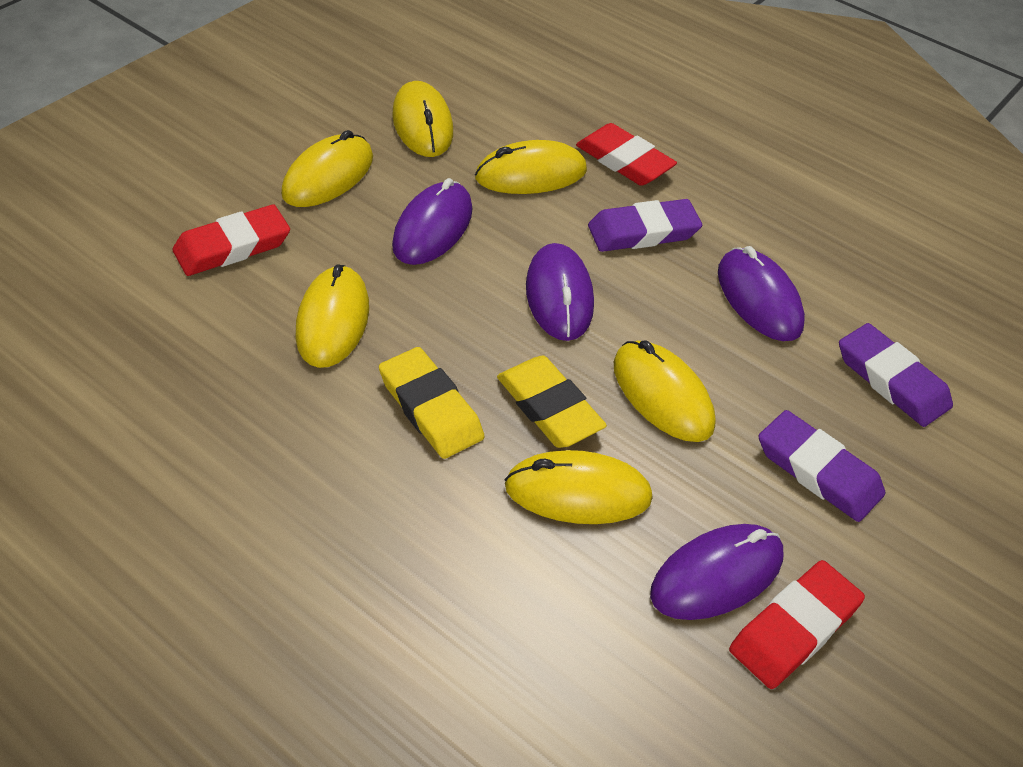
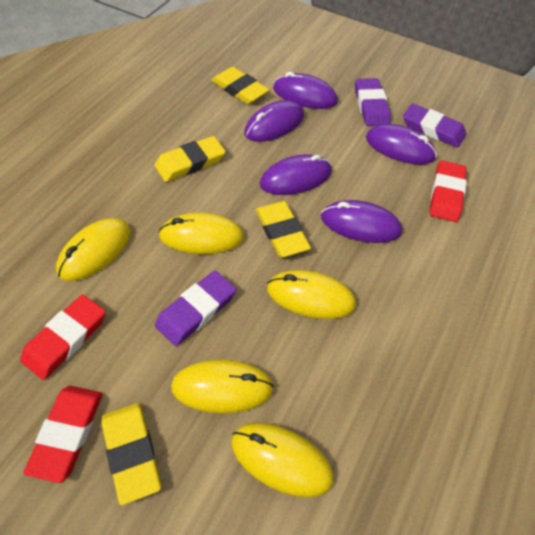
purple mouse: 4 -> 5
yellow eraser: 2 -> 4
yellow mouse: 6 -> 5

